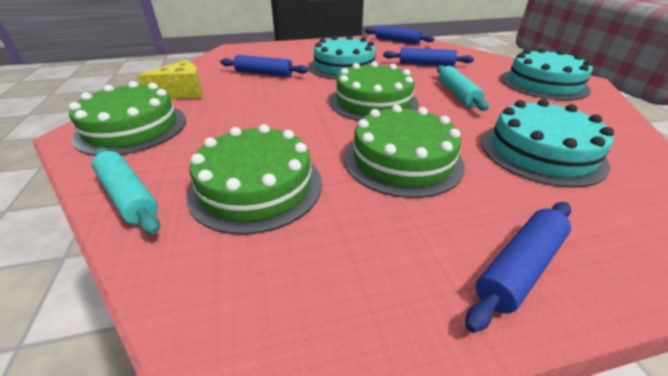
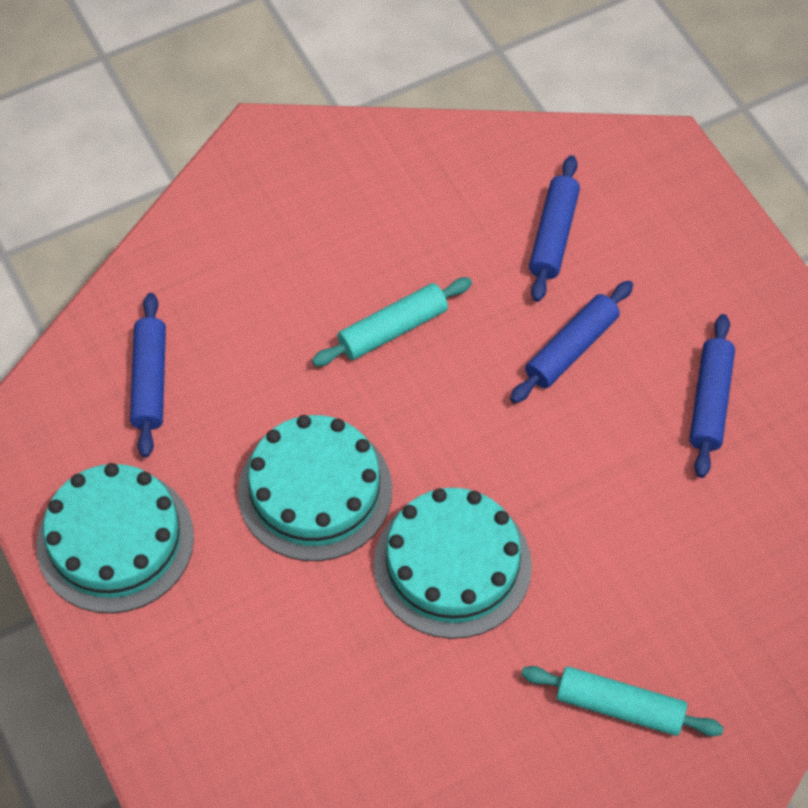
green cake: 4 -> 0
yellow cheese: 1 -> 0

